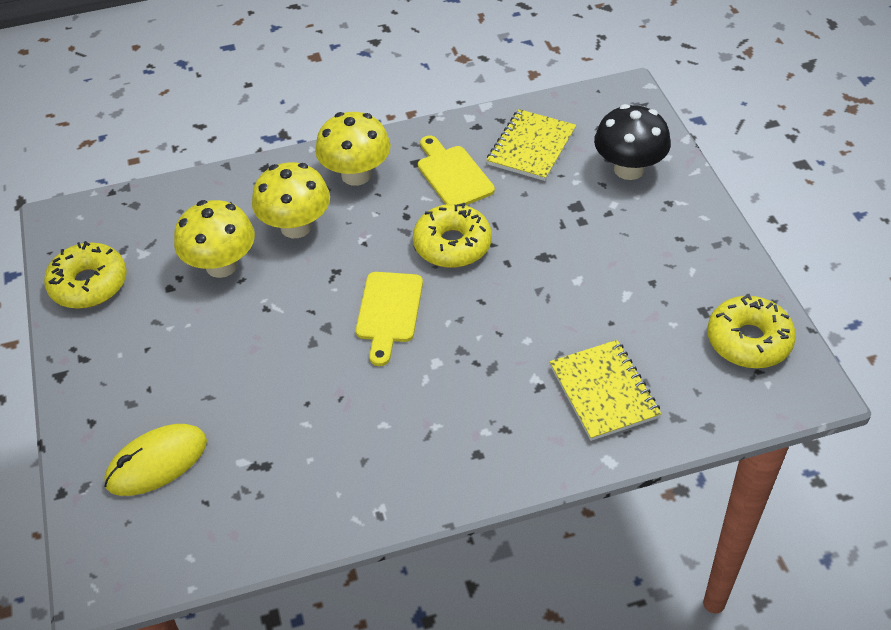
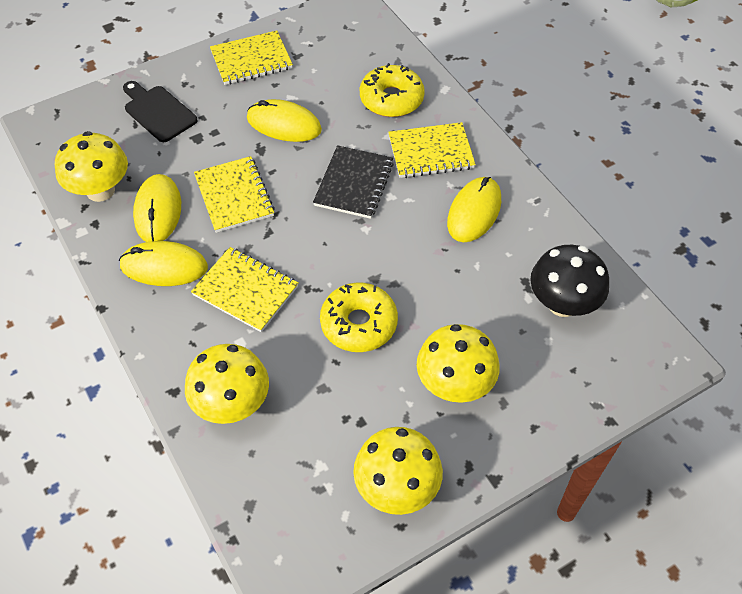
black cutting board: 0 -> 1
black notebook: 0 -> 1
yellow cutting board: 2 -> 0
yellow donut: 3 -> 2
yellow mouse: 1 -> 4
yellow mushroom: 3 -> 4
yellow notebook: 2 -> 4

